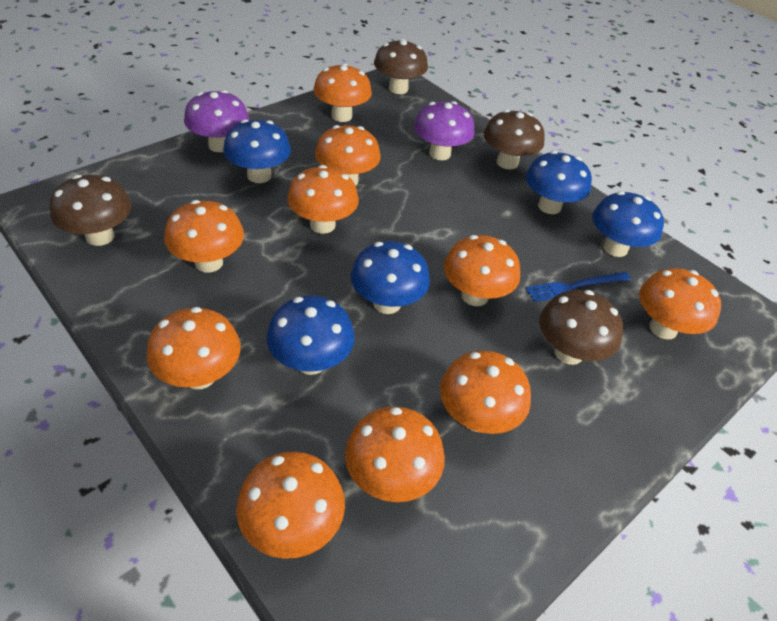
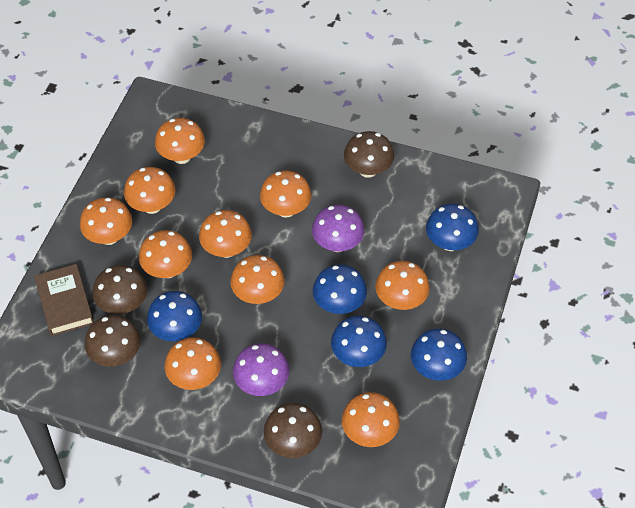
blue fork: 1 -> 0
brown book: 0 -> 1

